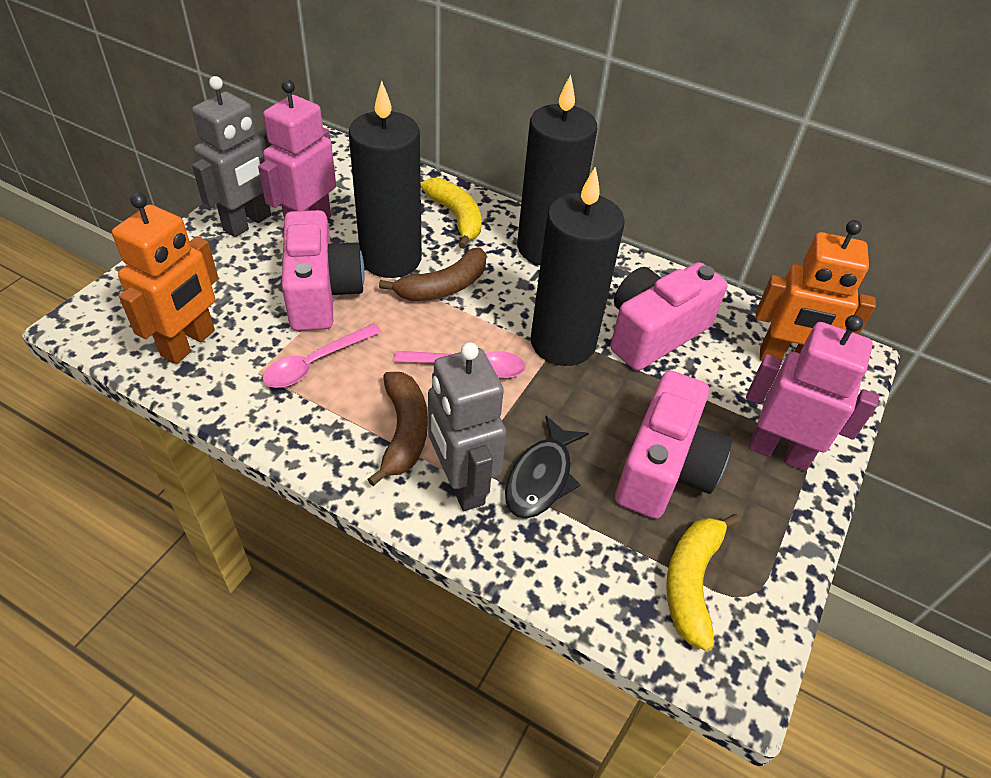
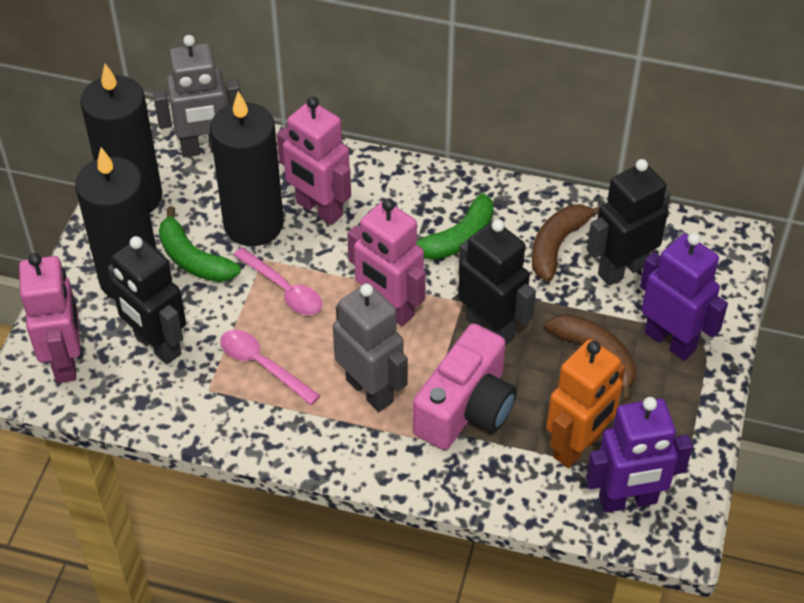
black fish: 1 -> 0
black robot: 0 -> 3
green banana: 0 -> 2
orange robot: 2 -> 1
pink camera: 3 -> 1
pink robot: 2 -> 3
purple robot: 0 -> 2
yellow banana: 2 -> 0

